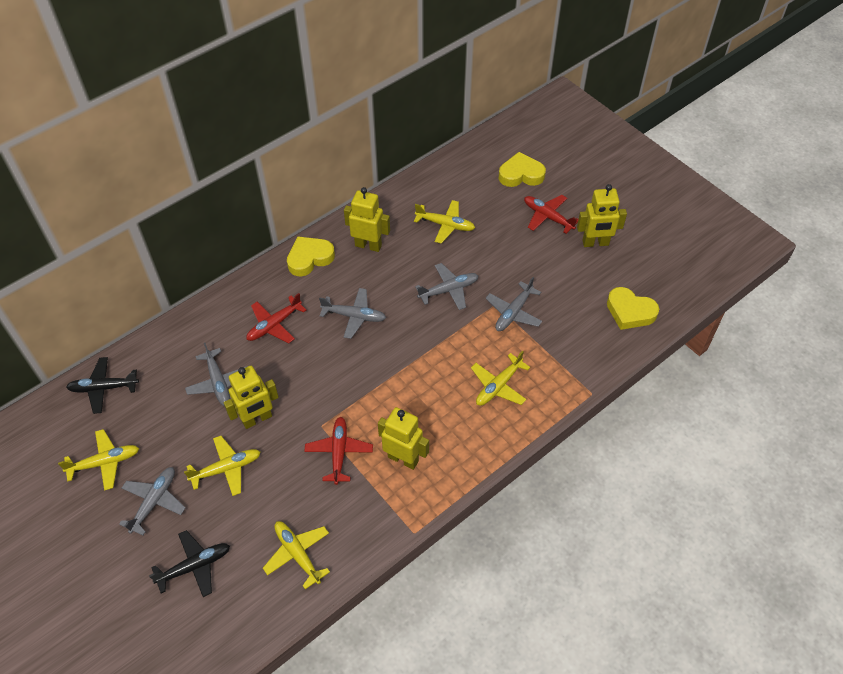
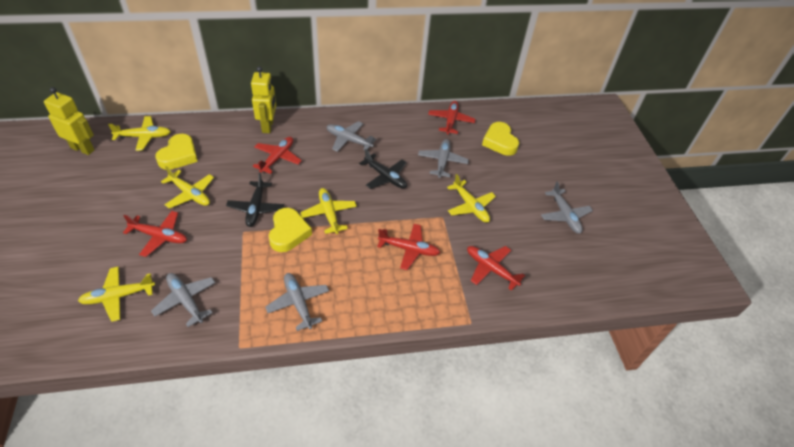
red plane: 3 -> 5
yellow robot: 4 -> 2

